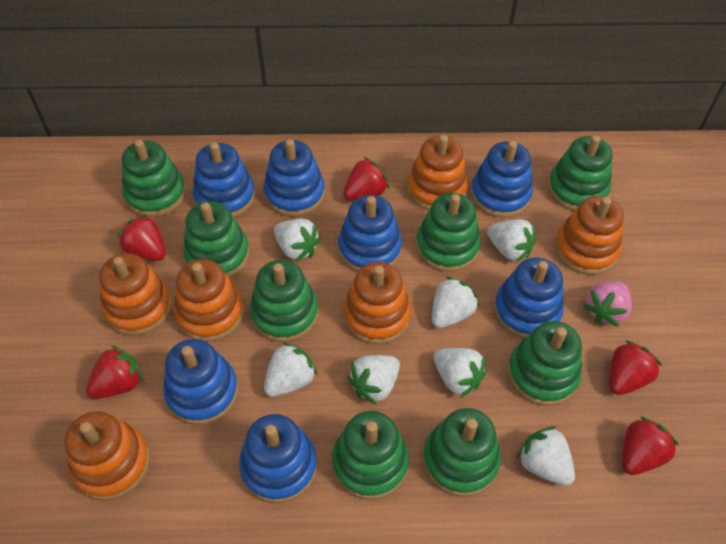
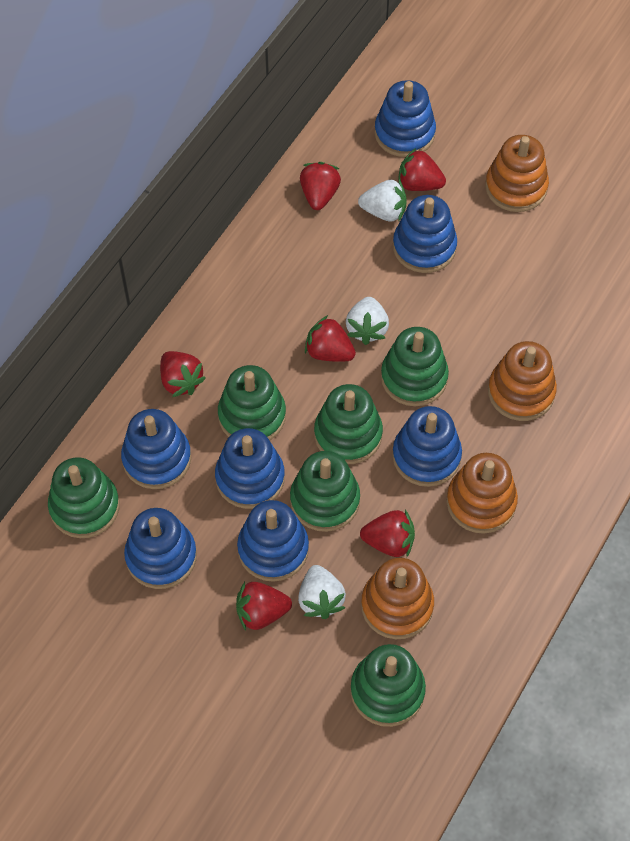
green stacking toy: 8 -> 6
orange stacking toy: 6 -> 4
pink strawberry: 1 -> 0
red strawberry: 5 -> 6
white strawberry: 7 -> 3

